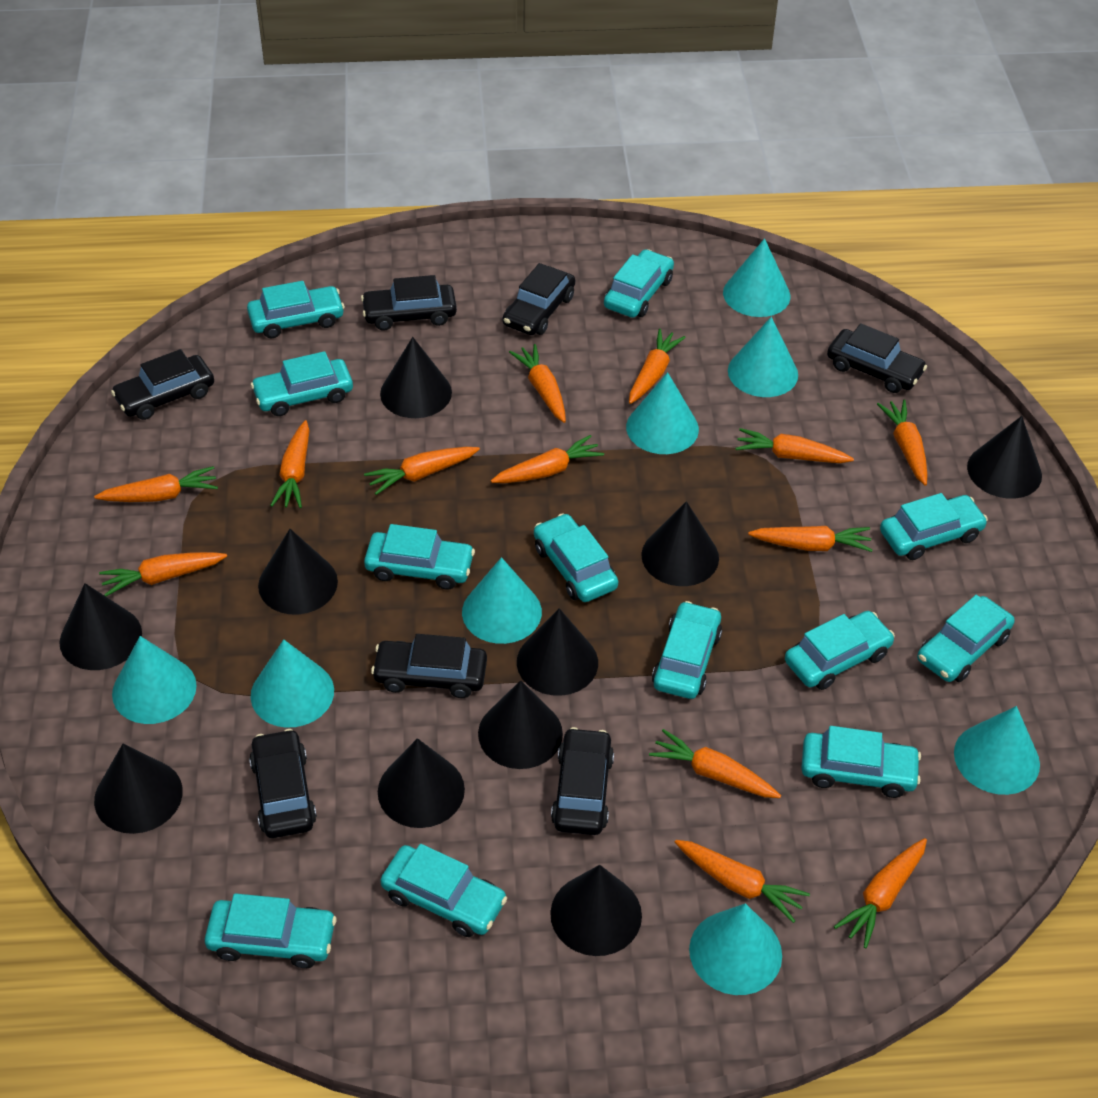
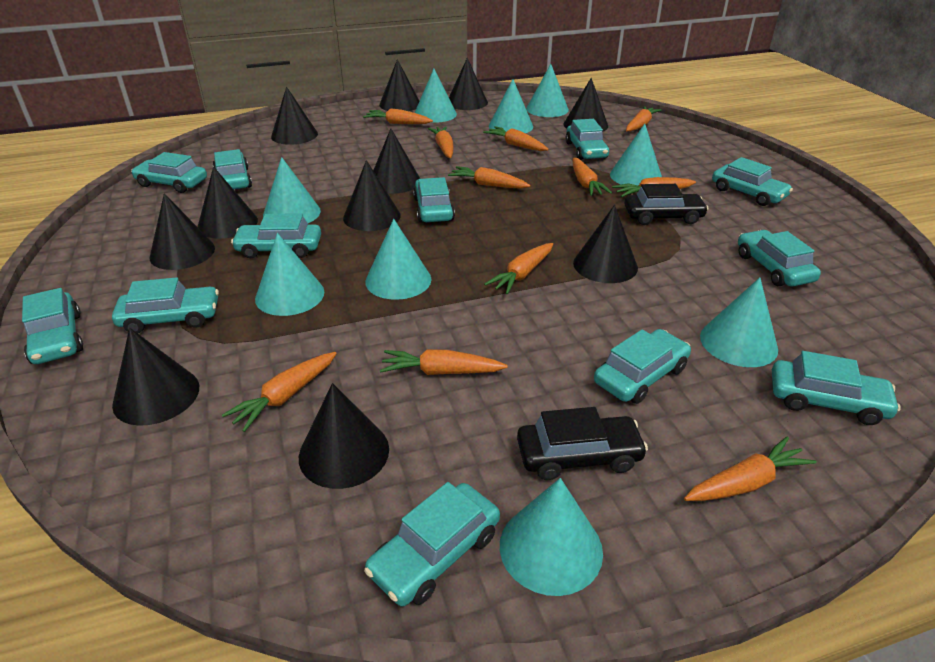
black car: 7 -> 2
black cone: 10 -> 11
orange carrot: 13 -> 11
turquoise cone: 8 -> 9

